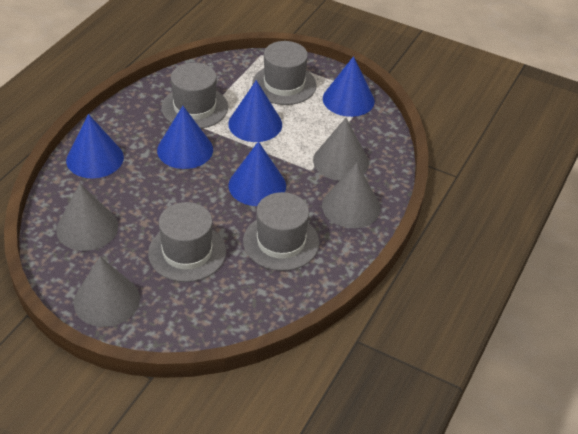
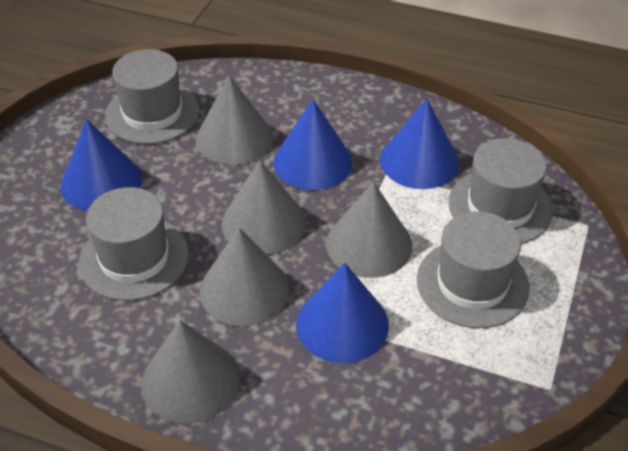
blue cone: 5 -> 4
grey cone: 4 -> 5

